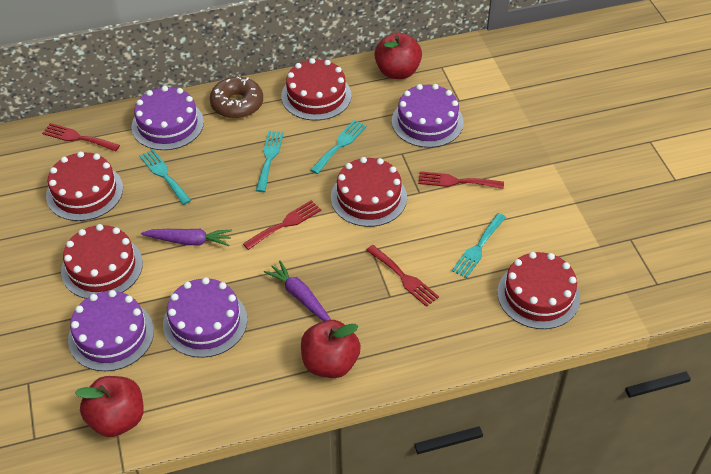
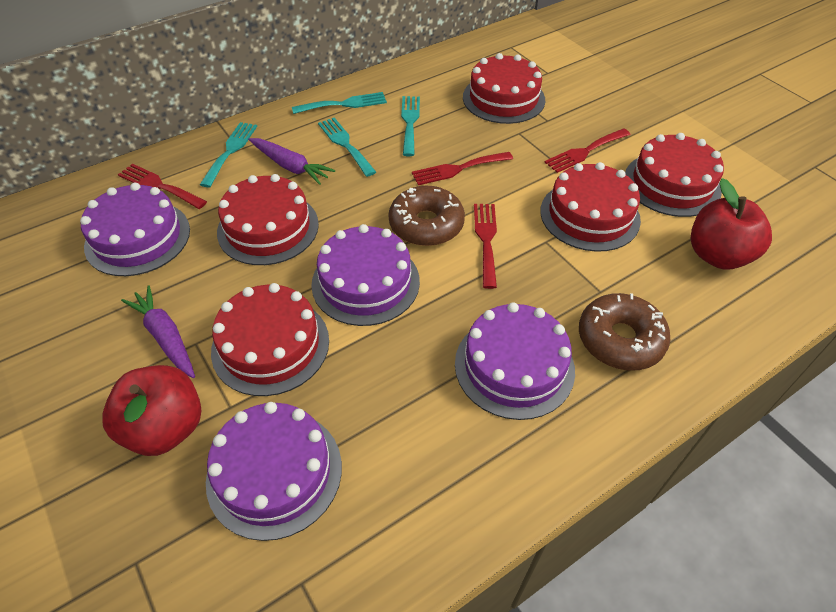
brown donut: 1 -> 2
red apple: 3 -> 2

